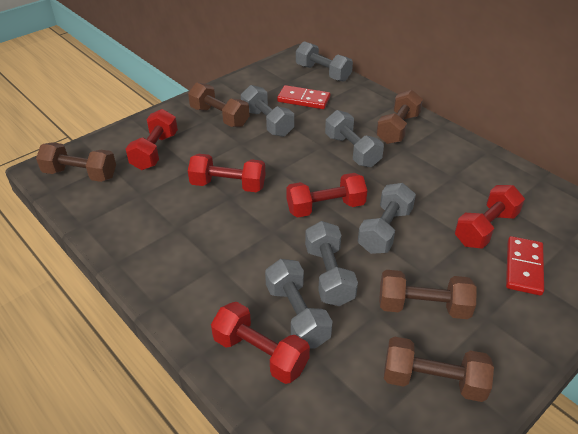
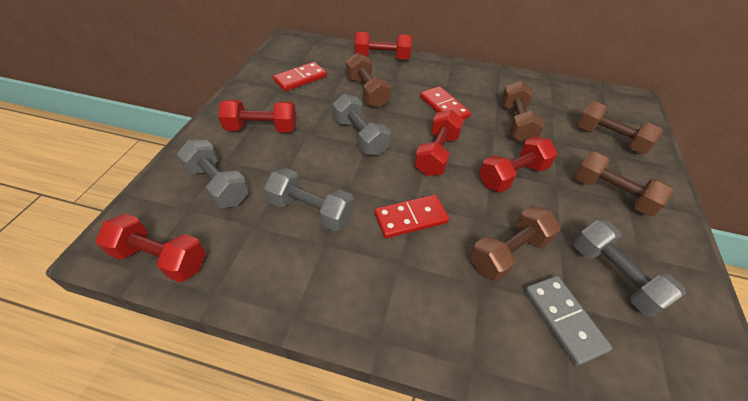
grey domino: 0 -> 1
grey dumbbell: 6 -> 4
red domino: 2 -> 3

